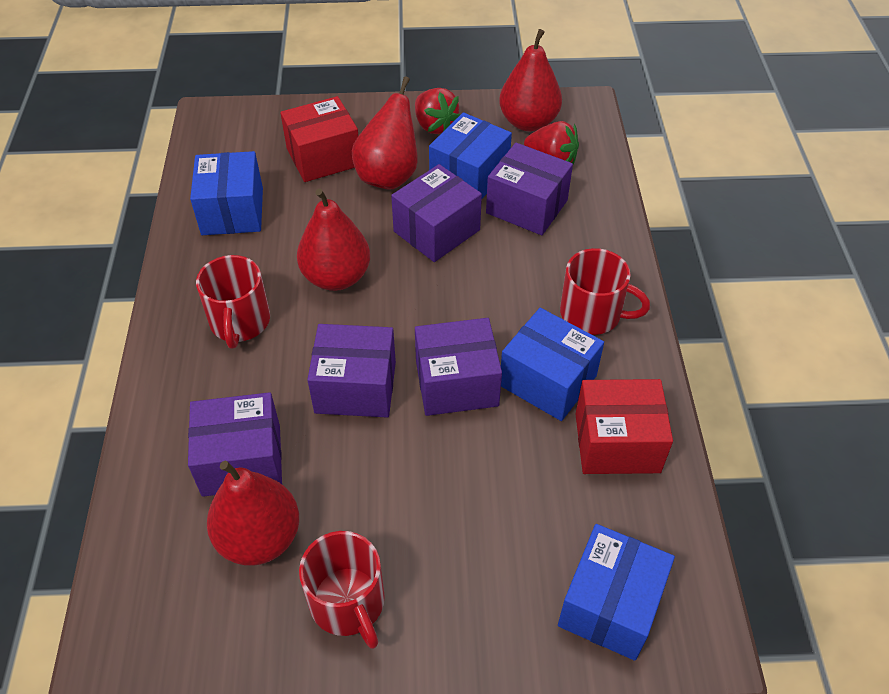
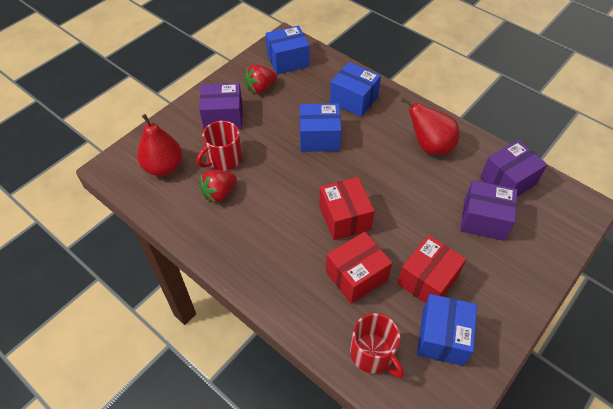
purple box: 5 -> 3
red box: 2 -> 3
red mug: 3 -> 2
red pear: 4 -> 2

